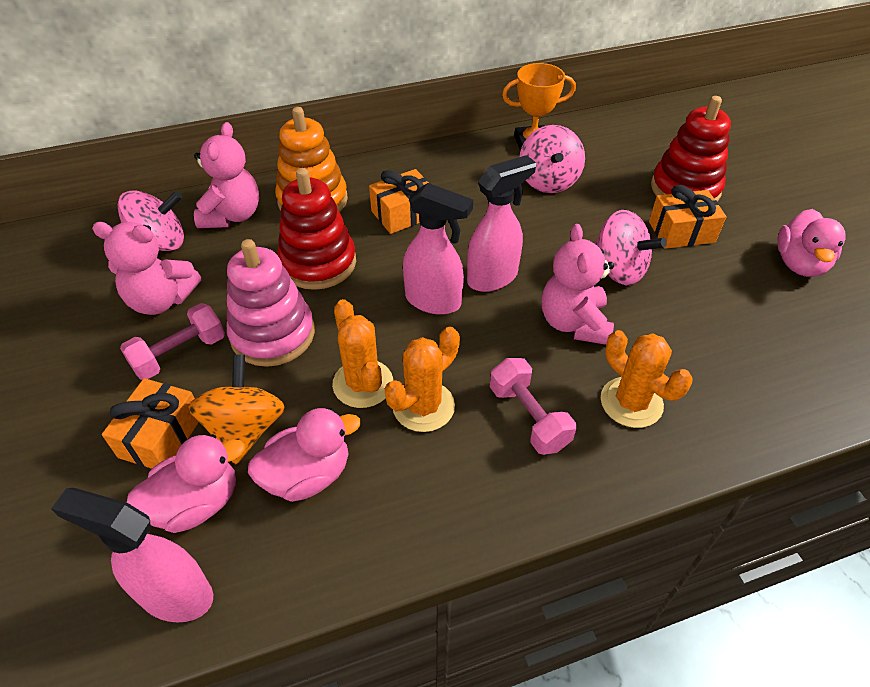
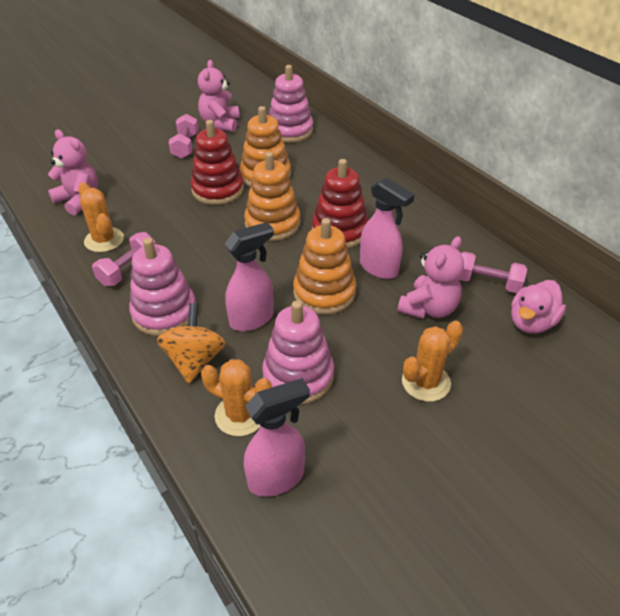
orange gift: 3 -> 0
orange stacking toy: 1 -> 3
orange trophy: 1 -> 0
pink duck: 3 -> 1
pink dumbbell: 2 -> 3
pink spinning top: 3 -> 0
pink stacking toy: 1 -> 3

